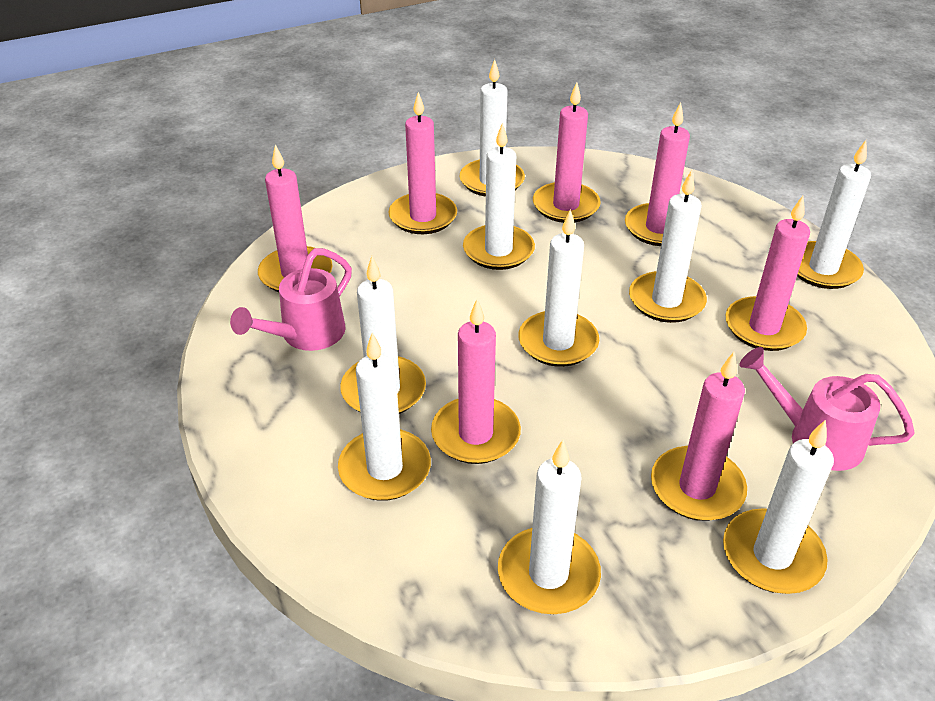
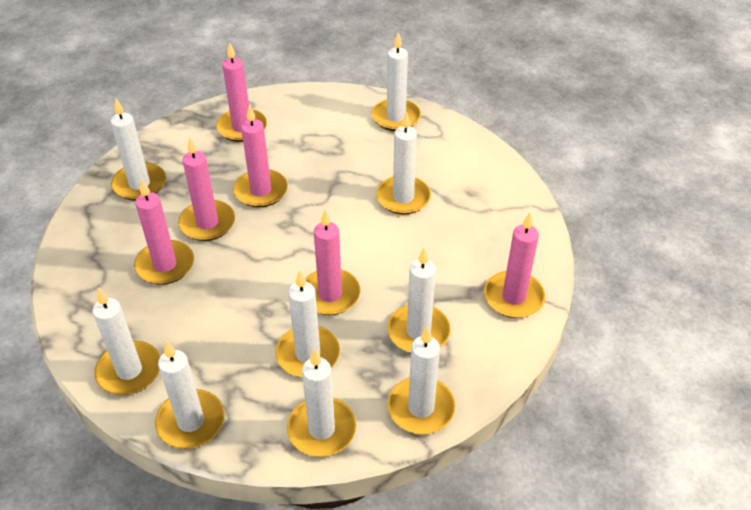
pink candle: 7 -> 6
pink watering can: 2 -> 0

